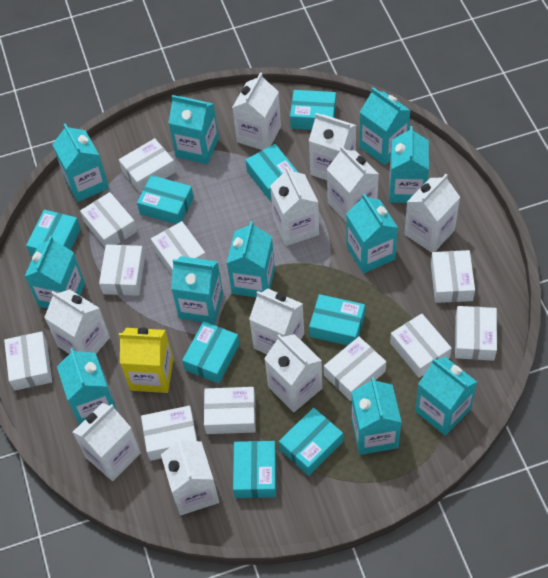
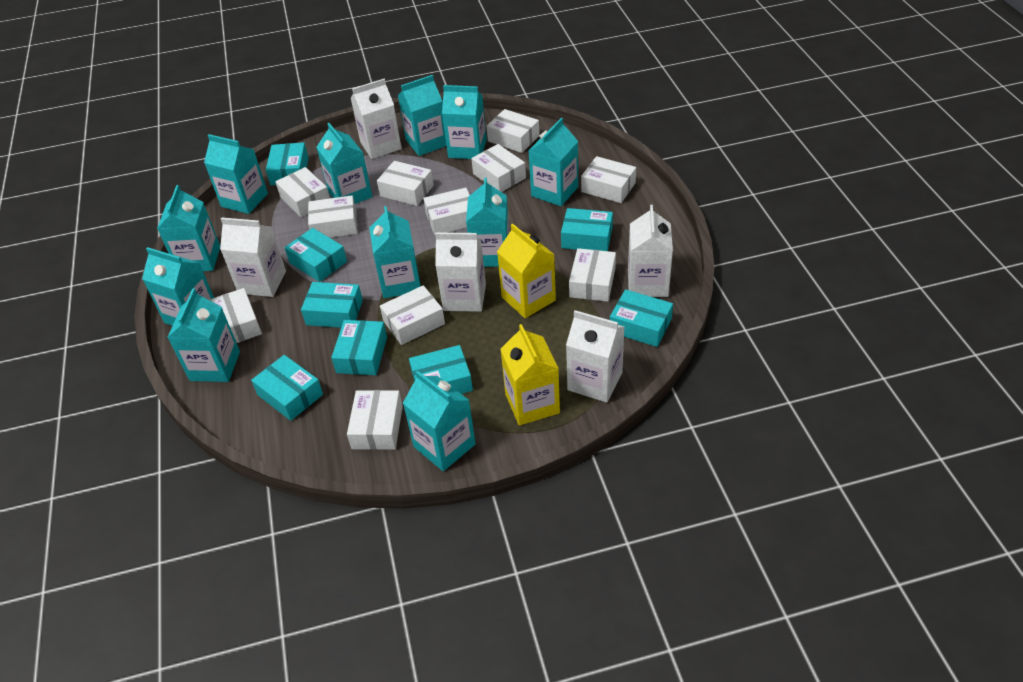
white carton: 10 -> 5
yellow carton: 1 -> 2

